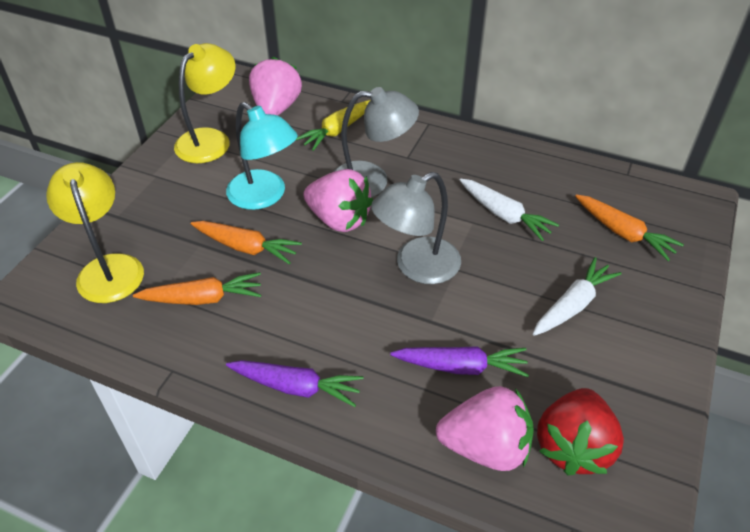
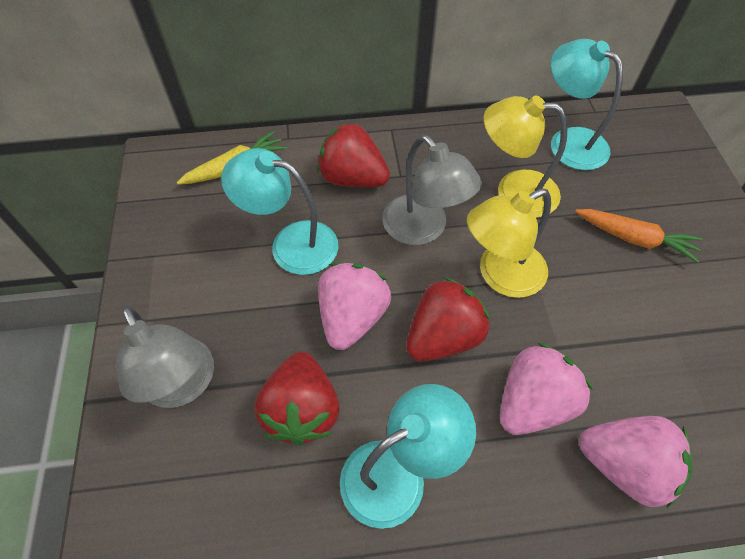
orange carrot: 3 -> 1
purple carrot: 2 -> 0
red strawberry: 1 -> 3
turquoise lamp: 1 -> 3
white carrot: 2 -> 0

